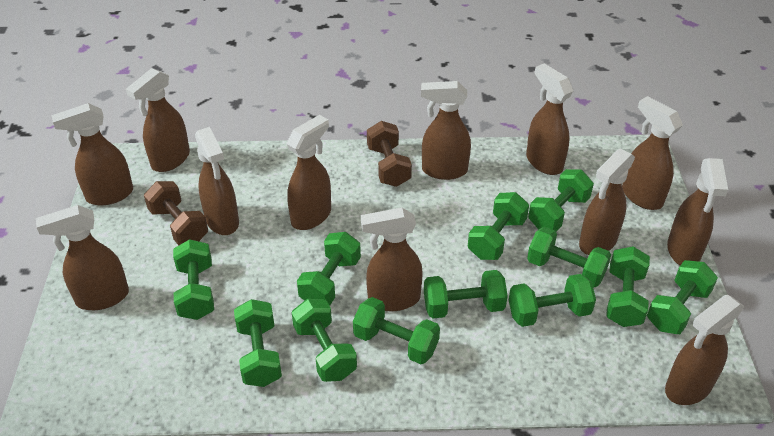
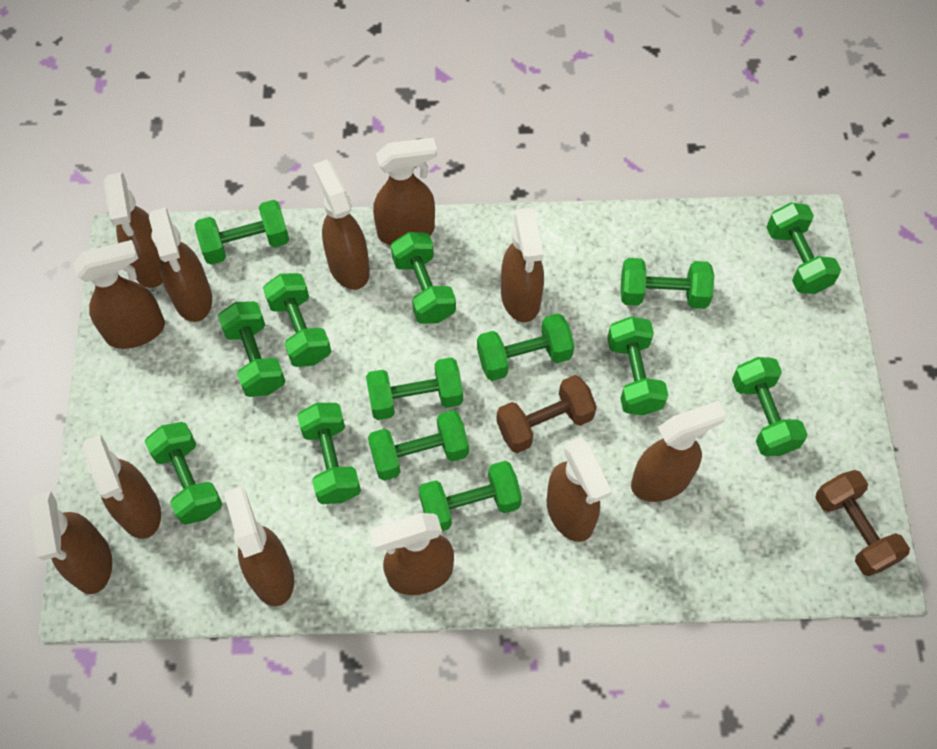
green dumbbell: 12 -> 14

